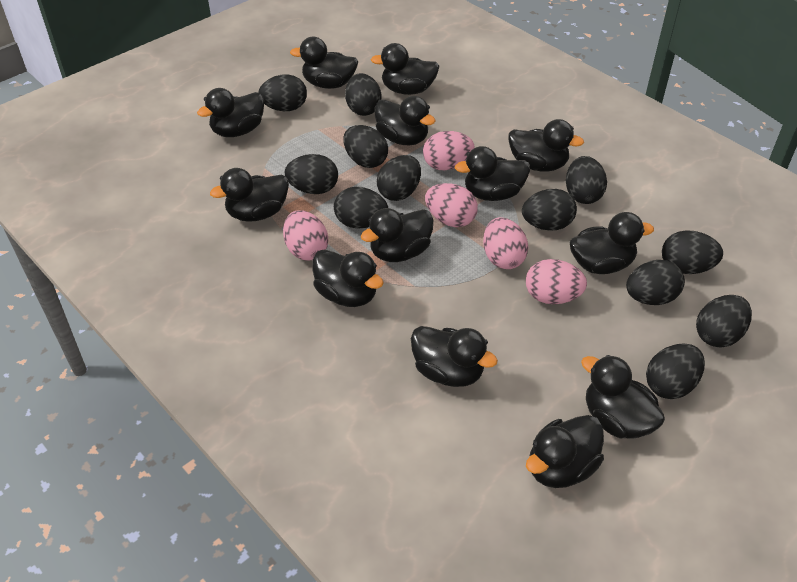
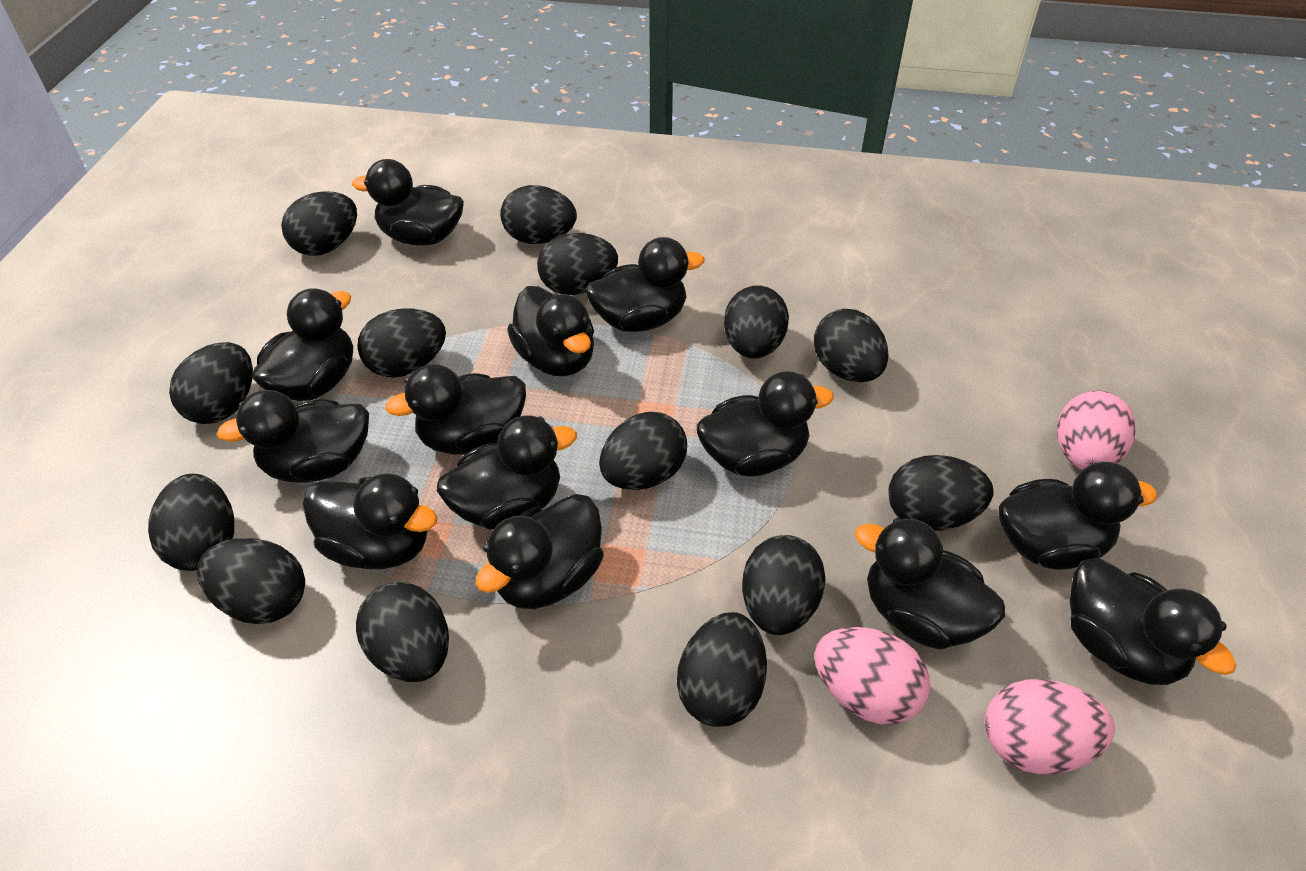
black egg: 12 -> 14
pink egg: 5 -> 3

